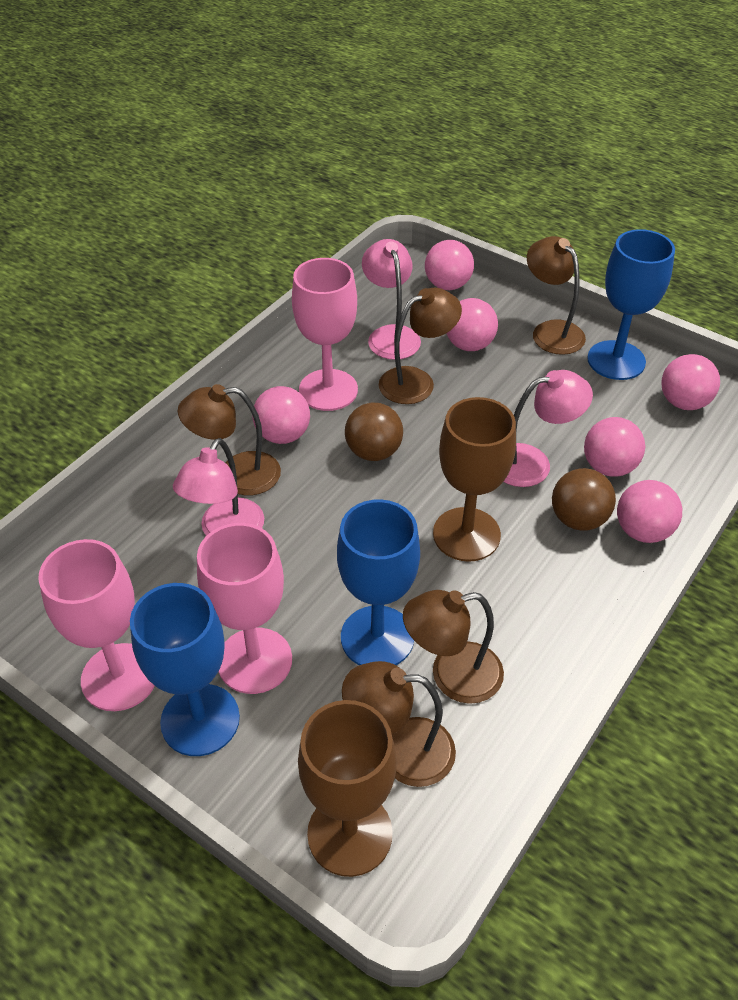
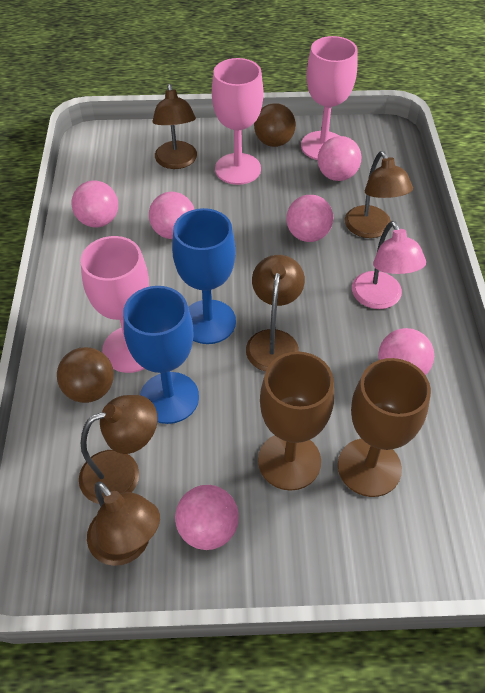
blue goblet: 3 -> 2
pink lamp: 3 -> 1

